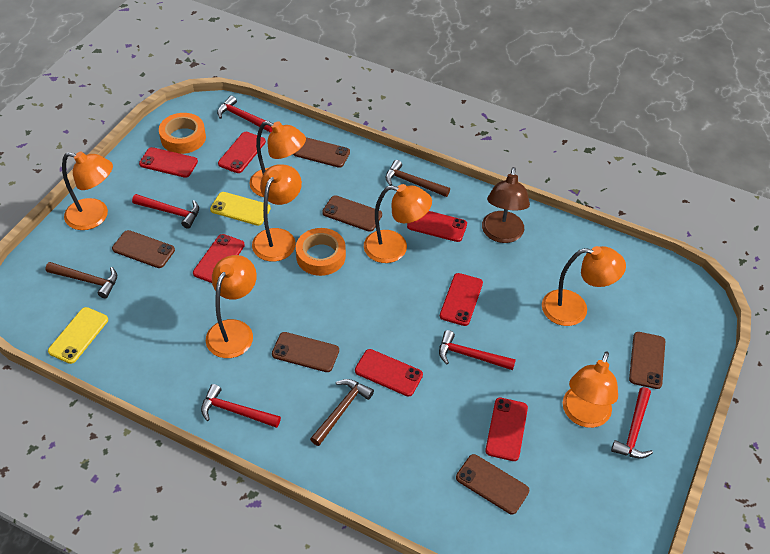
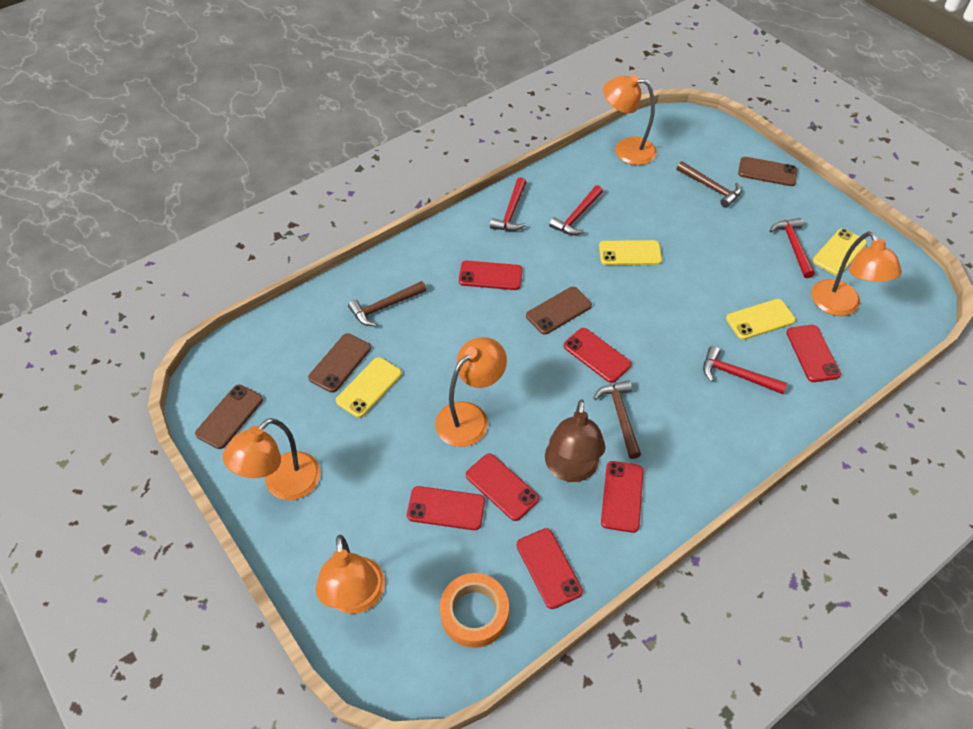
brown phone: 6 -> 4
orange lamp: 7 -> 5
orange tape: 2 -> 1
red hammer: 5 -> 4
yellow phone: 2 -> 4

